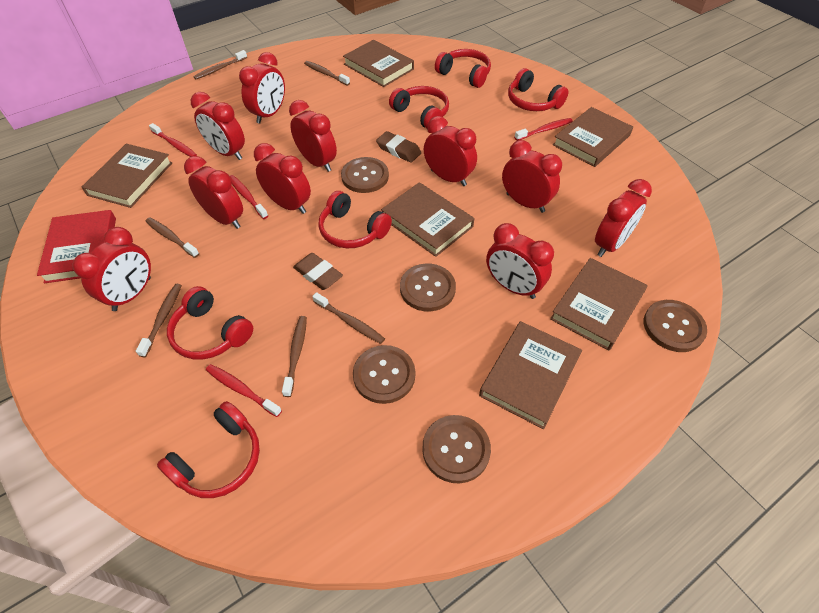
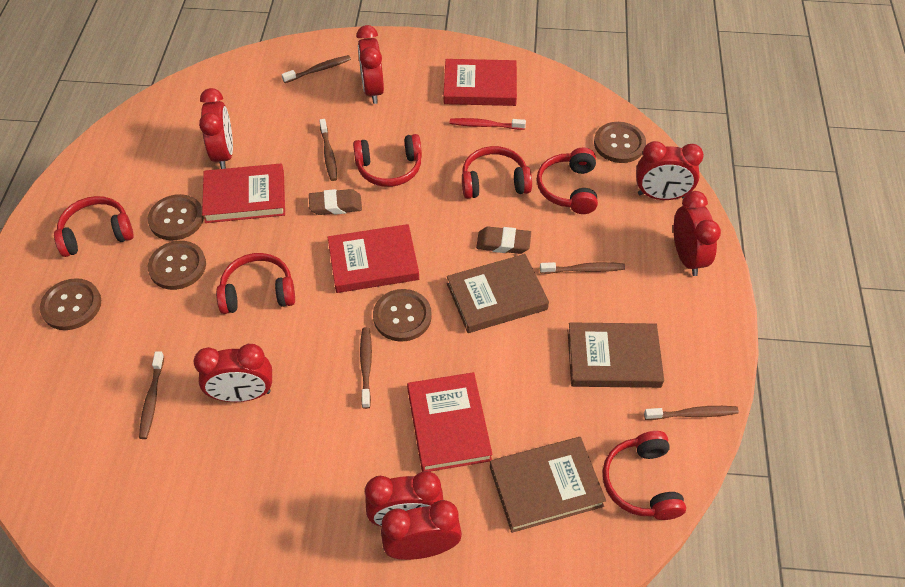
brown book: 6 -> 3
red book: 1 -> 4
red clock: 10 -> 7
red toothbrush: 4 -> 1

